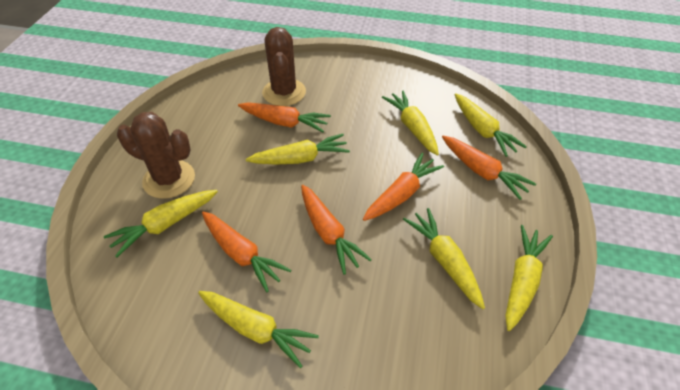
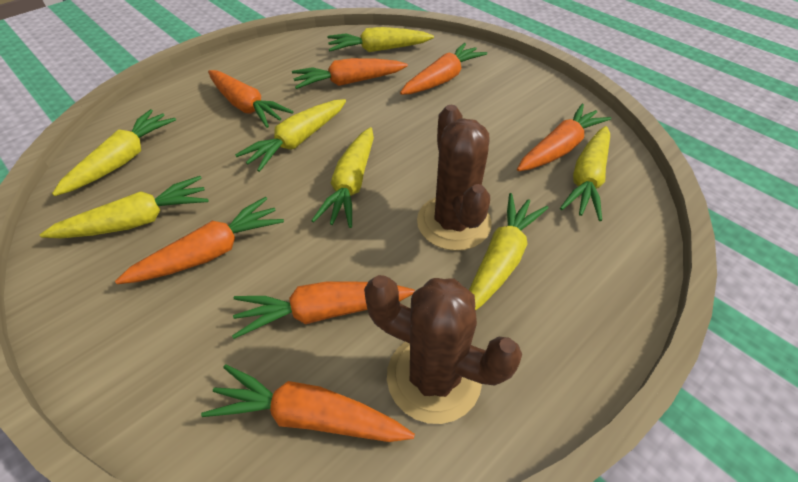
orange carrot: 5 -> 7

